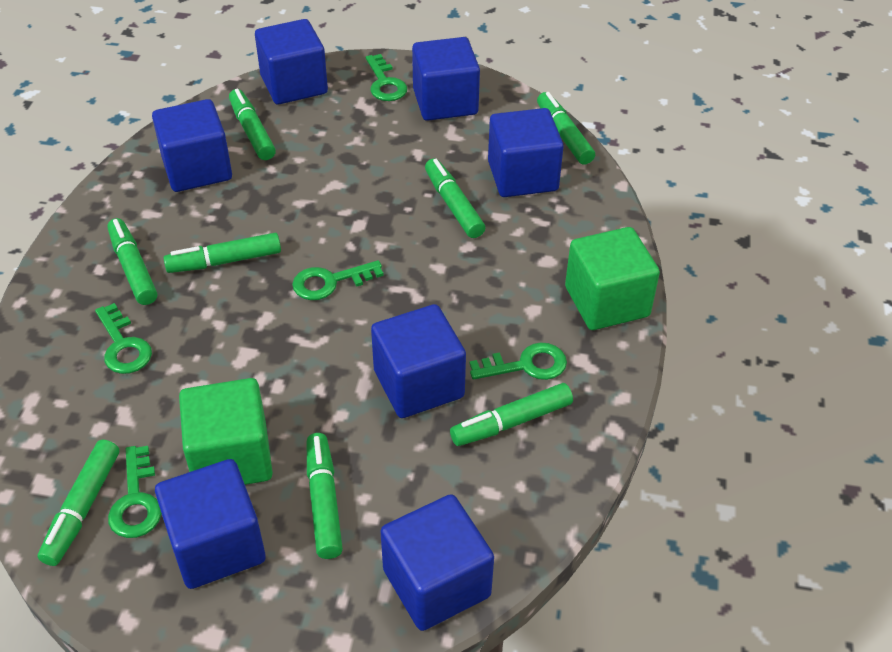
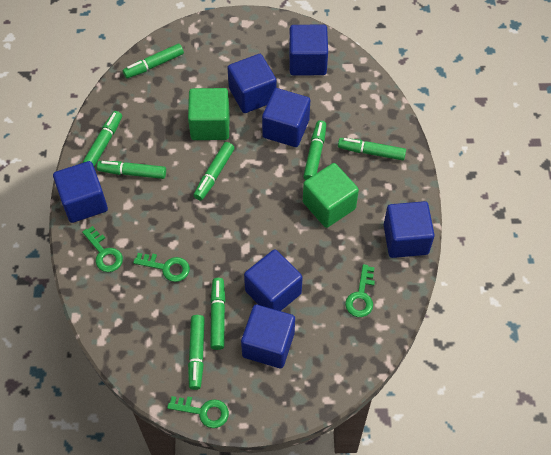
green key: 5 -> 4

